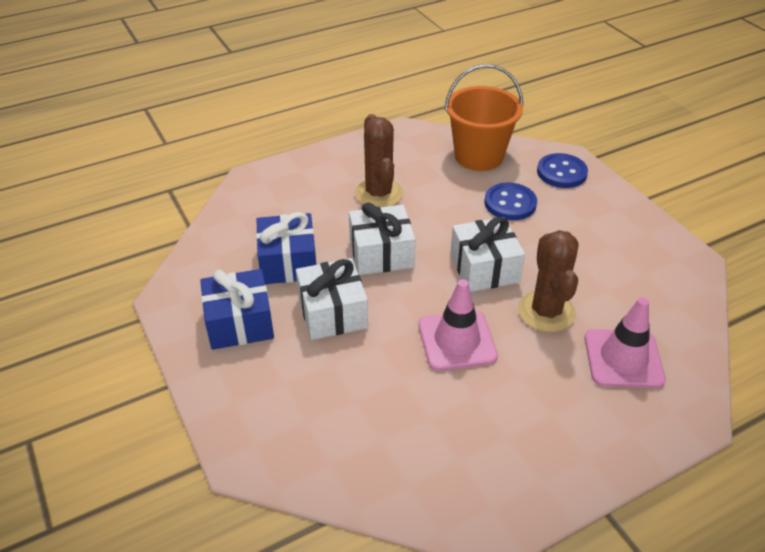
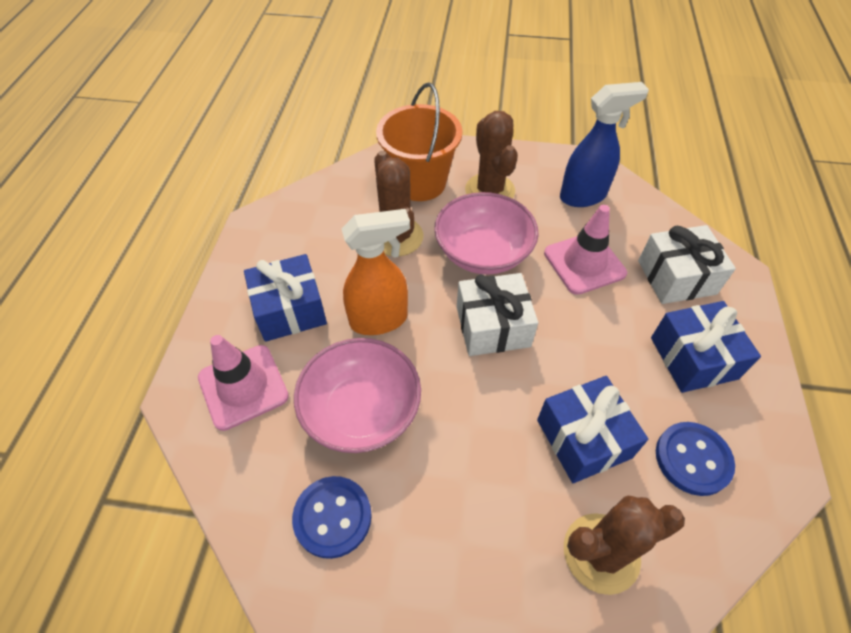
blue gift: 2 -> 3
blue spray bottle: 0 -> 1
brown cactus: 2 -> 3
orange spray bottle: 0 -> 1
pink bowl: 0 -> 2
white gift: 3 -> 2

